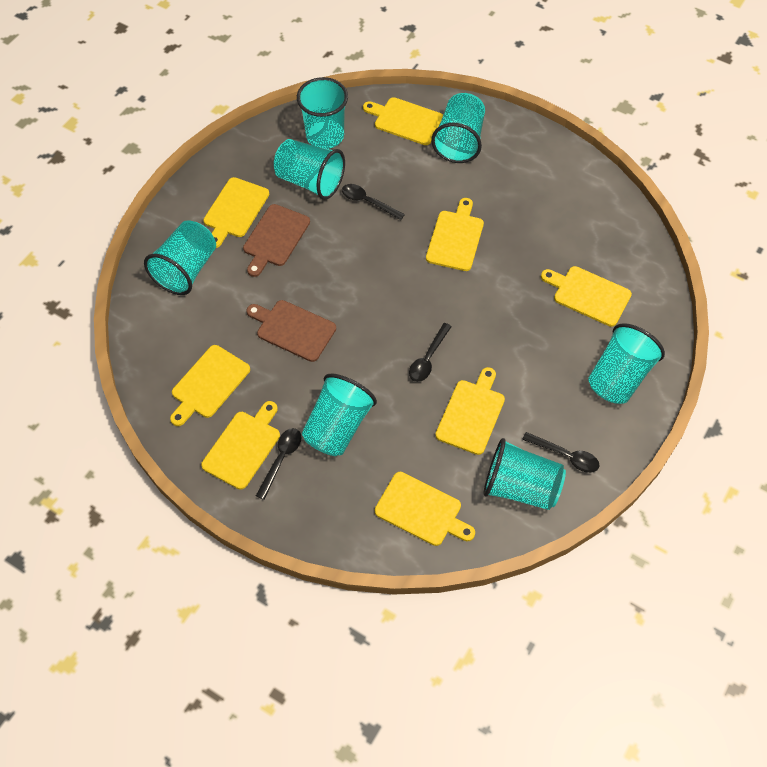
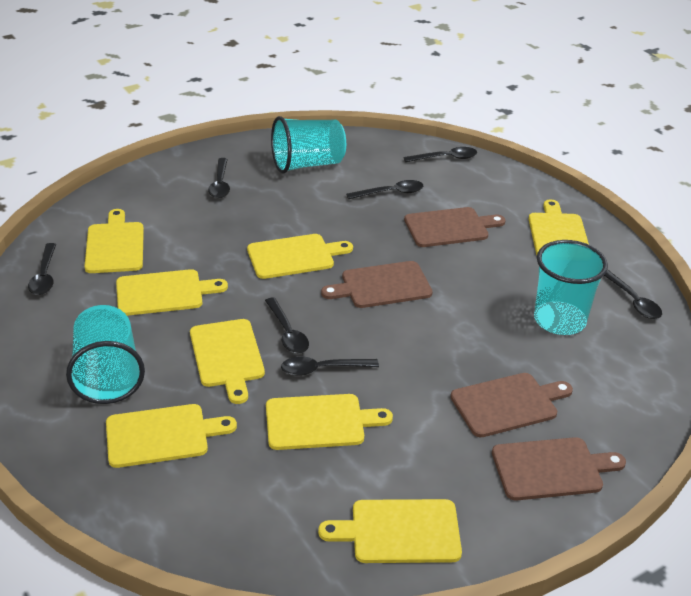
black spoon: 4 -> 7
brown cutting board: 2 -> 4
turquoise cup: 7 -> 3

